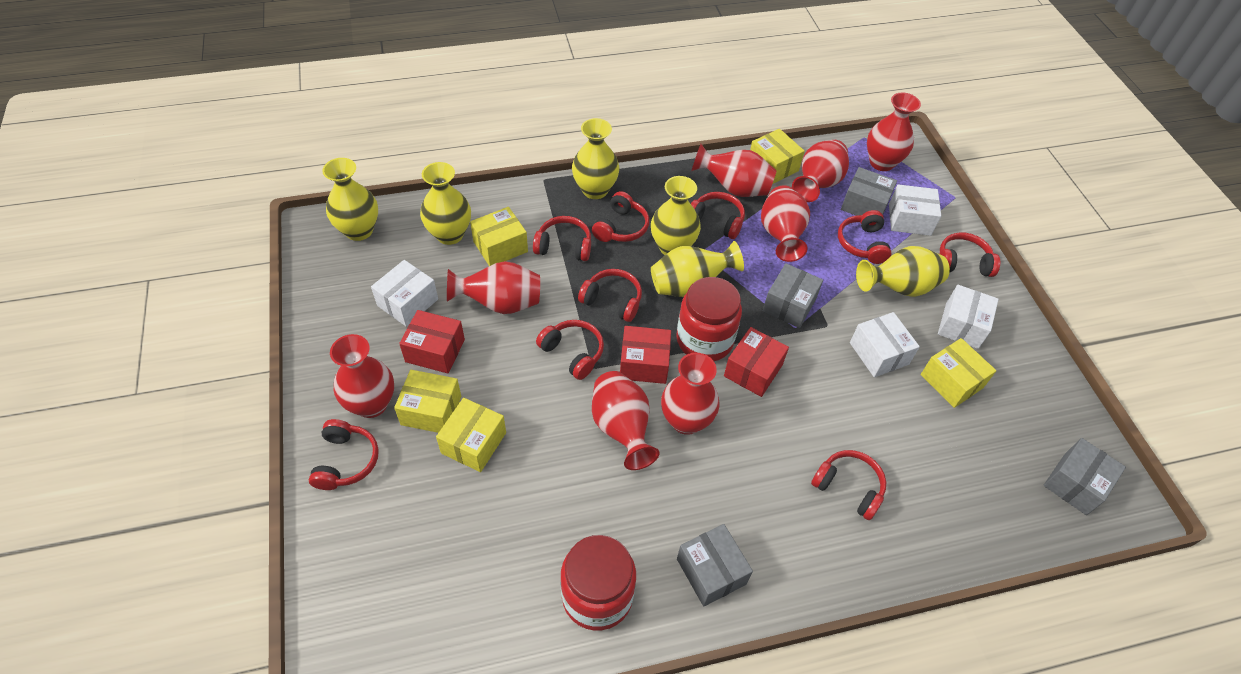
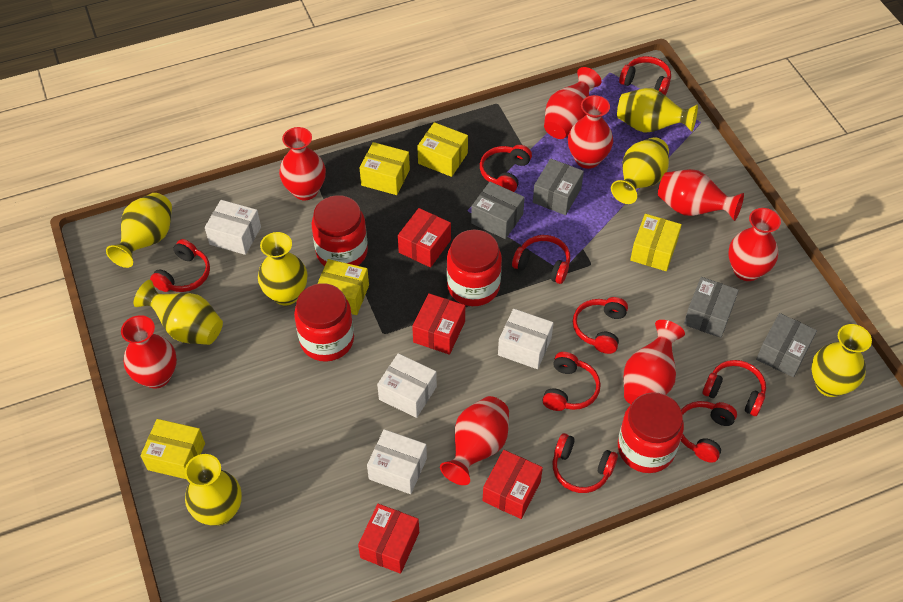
red box: 3 -> 4
red jar: 2 -> 4
yellow vase: 6 -> 7

